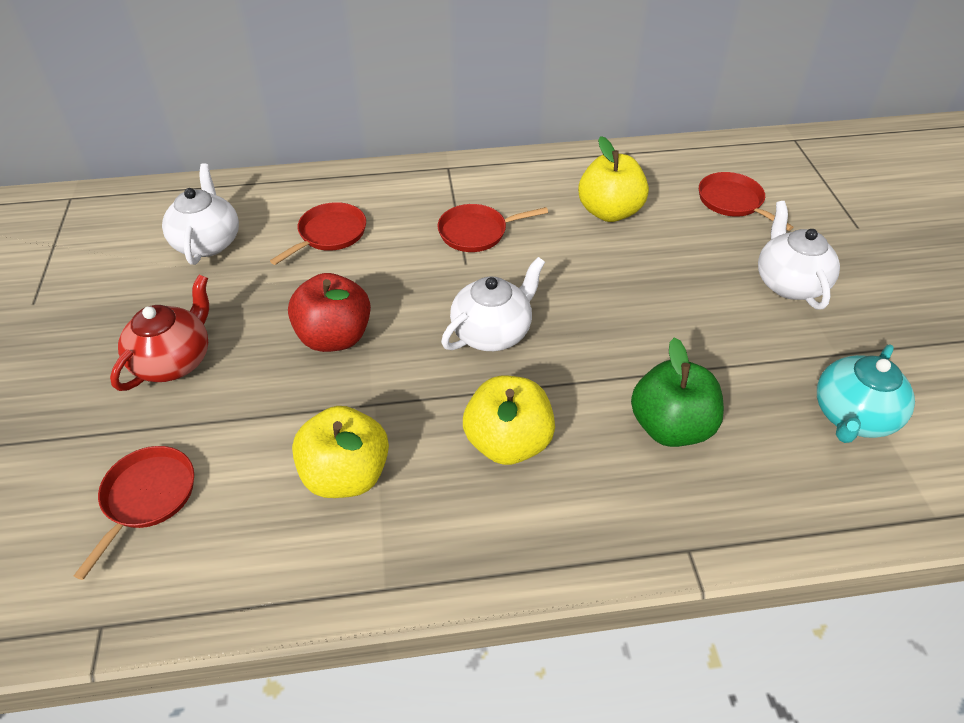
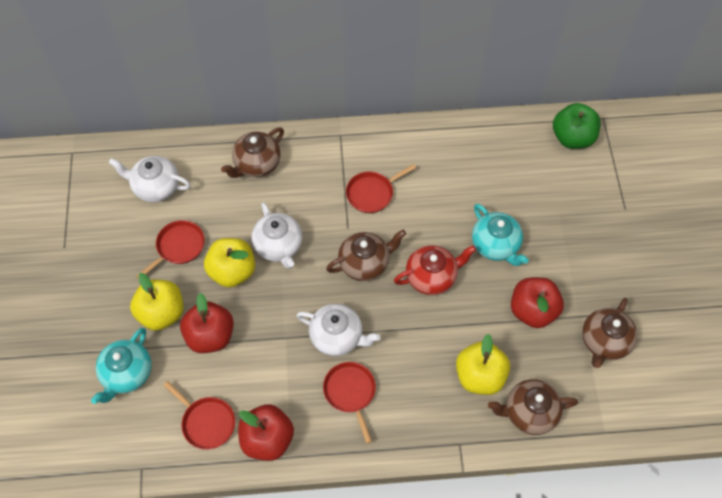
brown teapot: 0 -> 4
red apple: 1 -> 3
turquoise teapot: 1 -> 2

